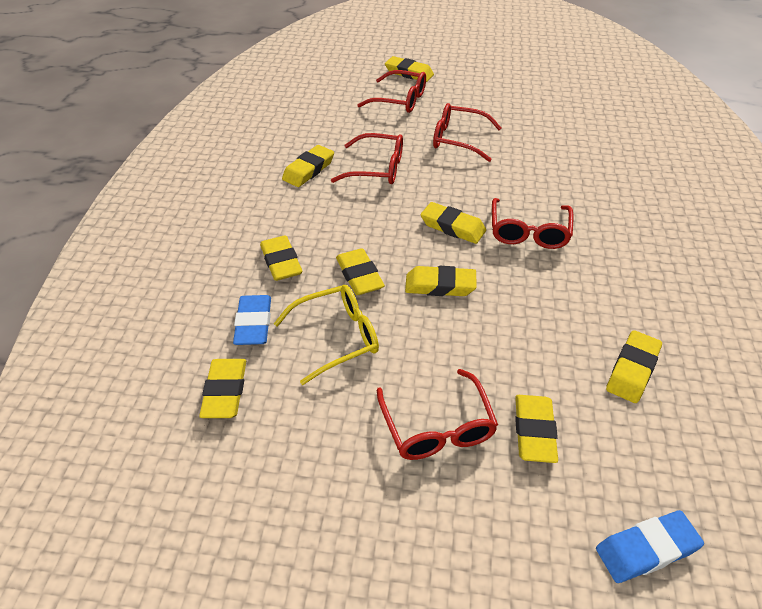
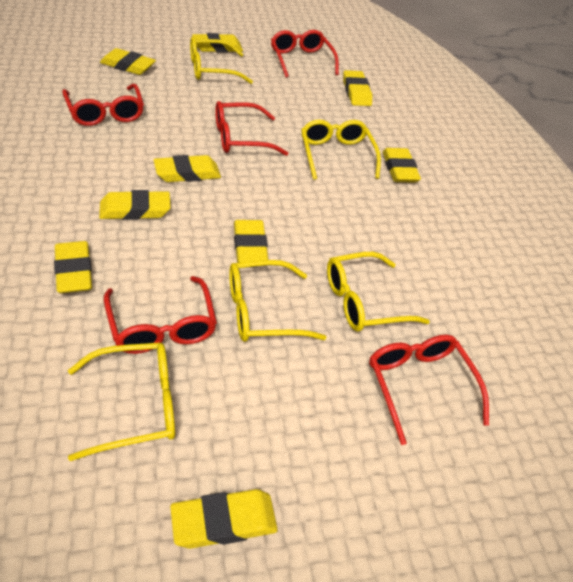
blue eraser: 2 -> 0
yellow glasses: 1 -> 5

